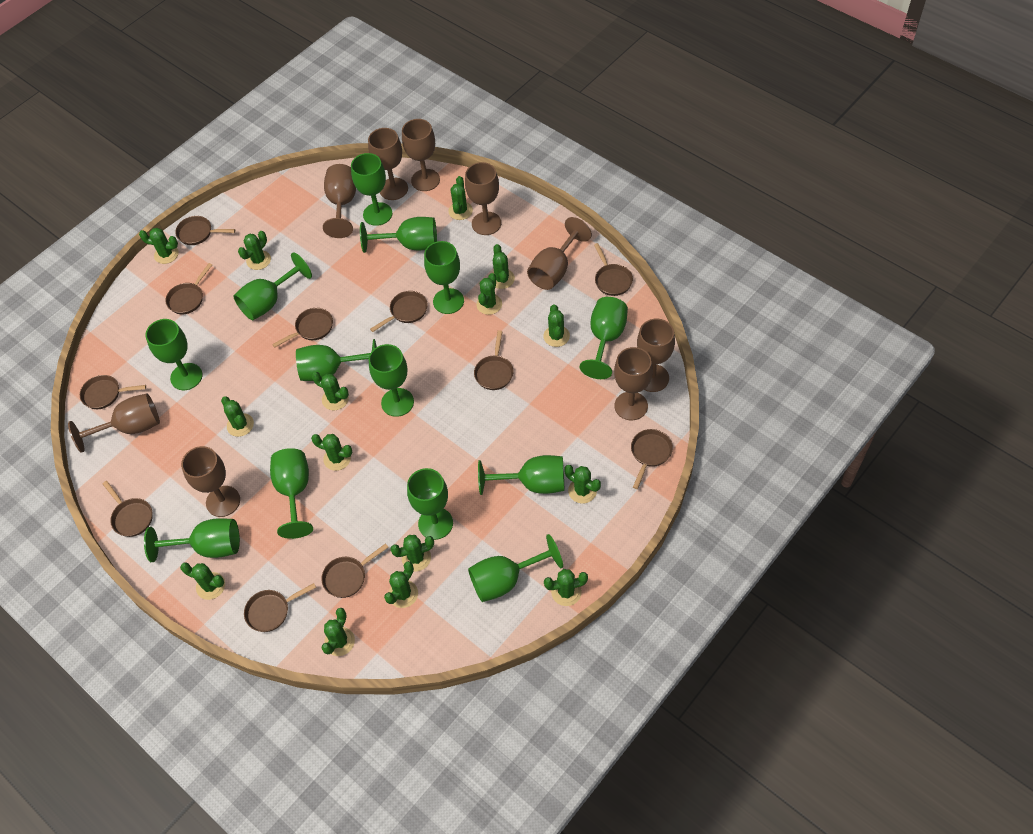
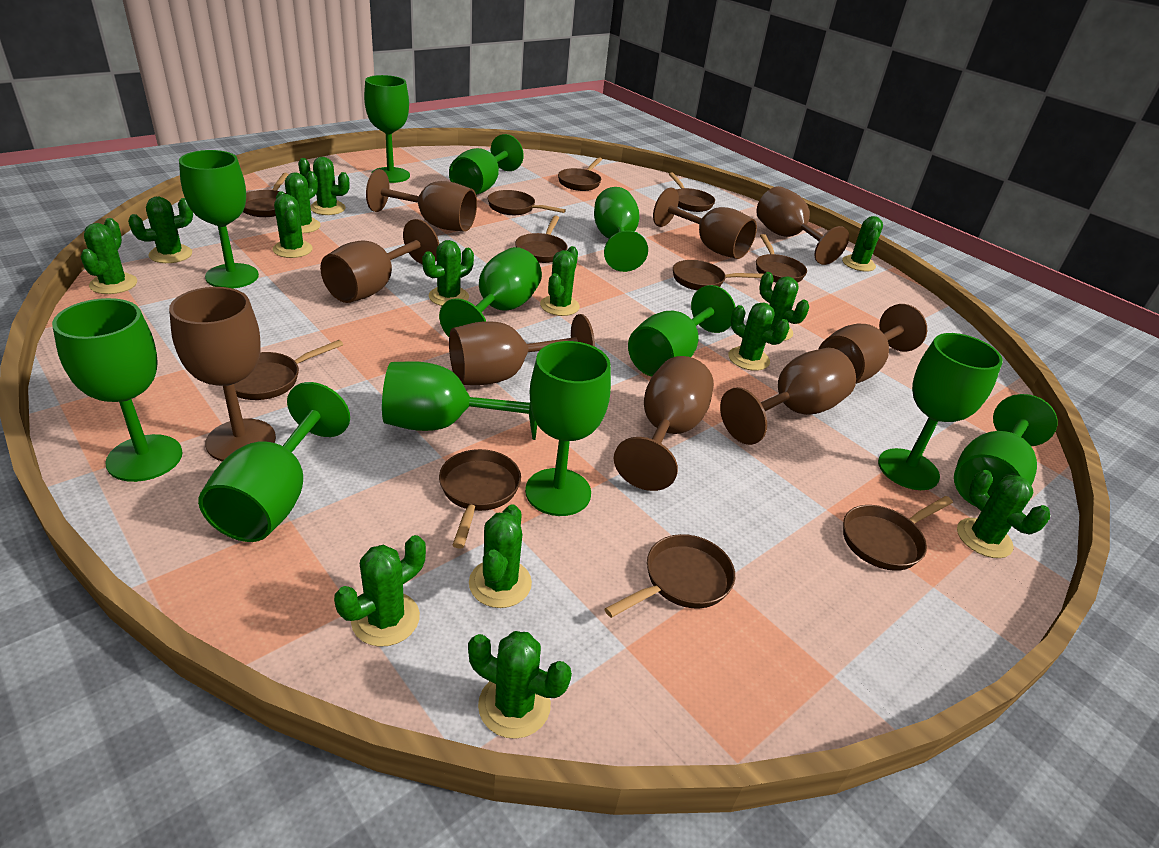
green cactus: 15 -> 14
green goblet: 13 -> 12

